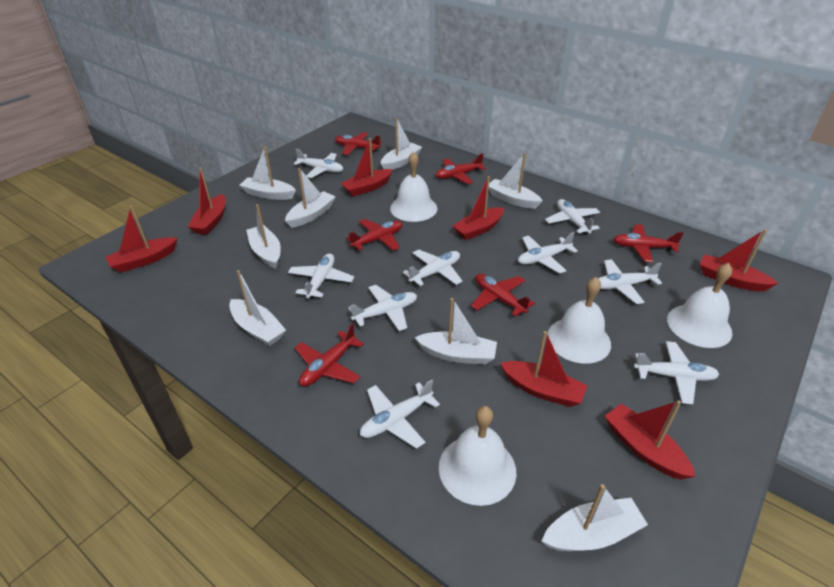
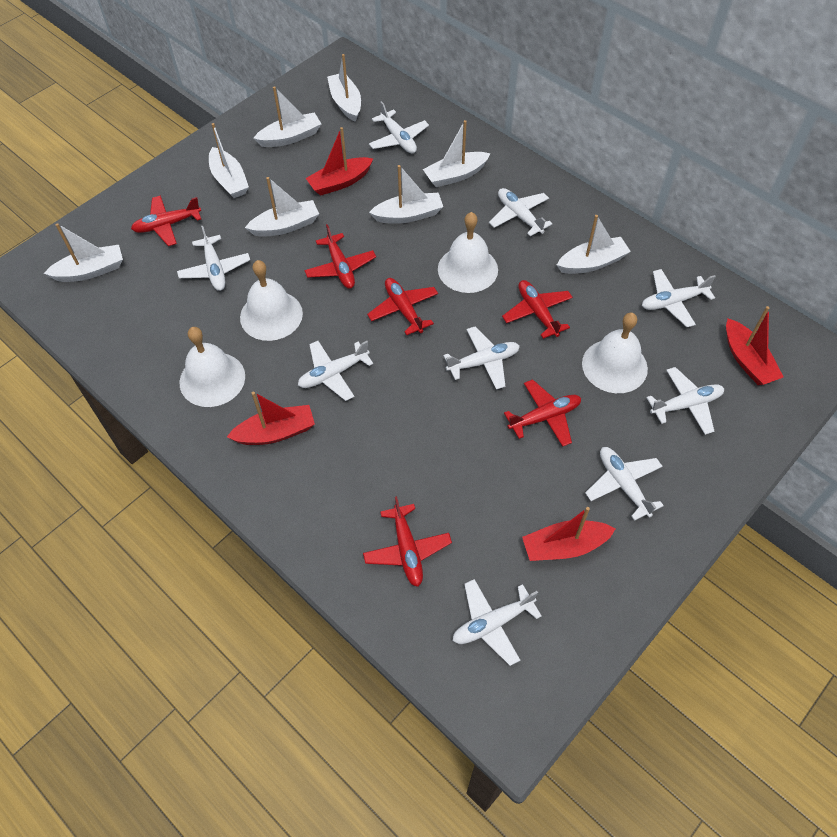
red boat: 7 -> 4

